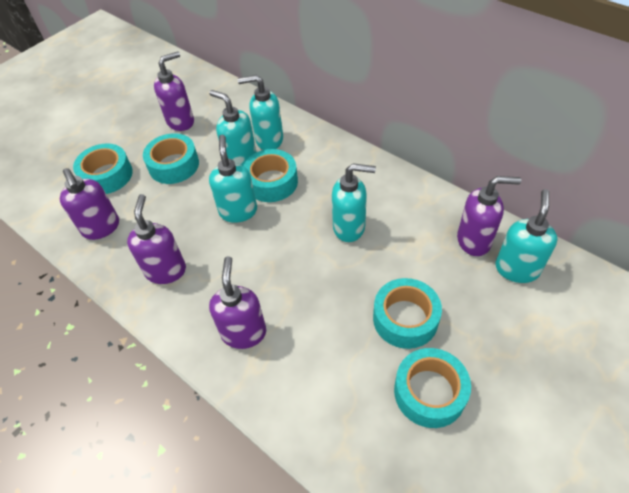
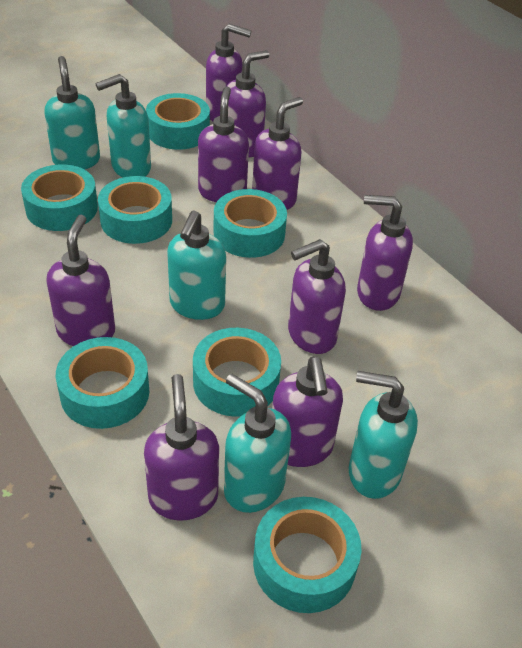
purple soap dispenser: 5 -> 9
turquoise tape: 5 -> 7

